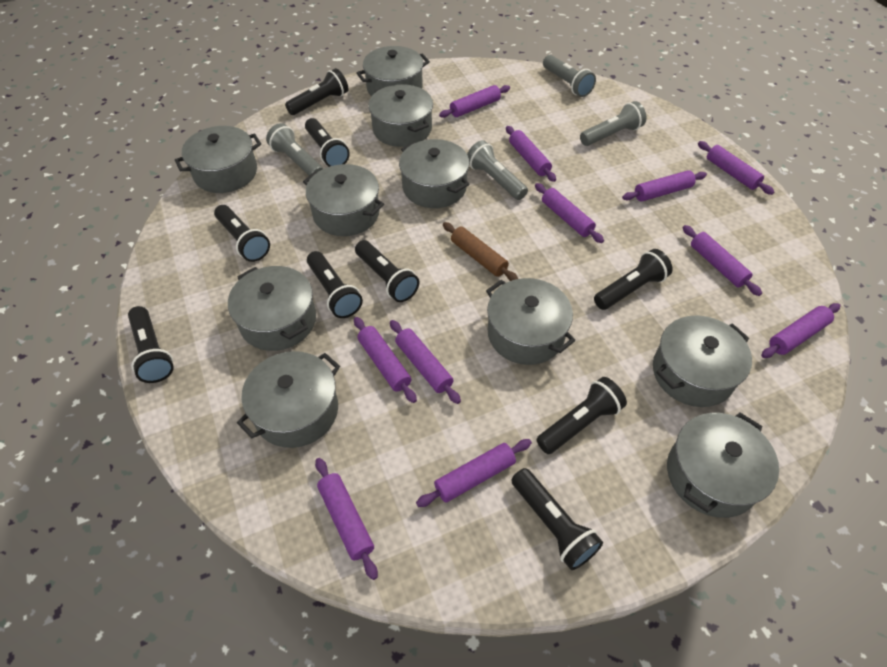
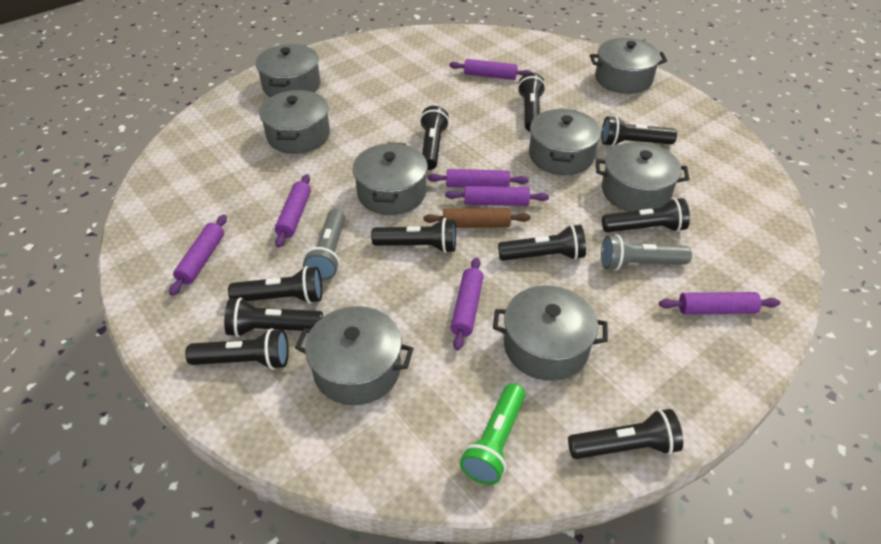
black flashlight: 9 -> 10
green flashlight: 0 -> 1
grey flashlight: 4 -> 2
grey pot: 10 -> 8
purple rolling pin: 11 -> 7

